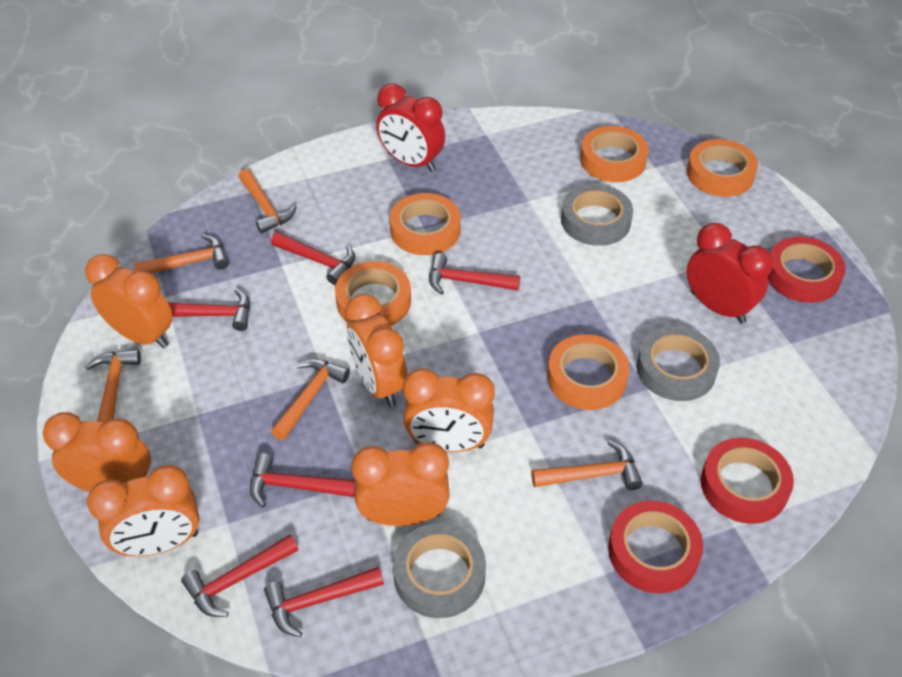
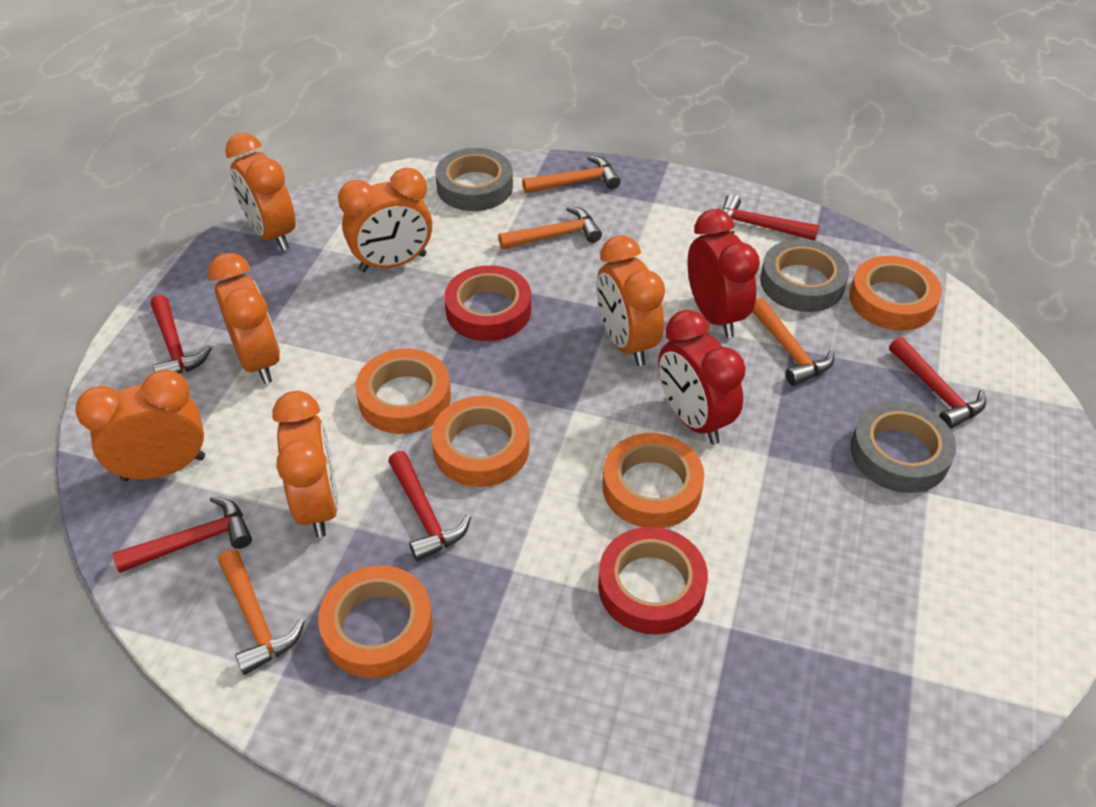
orange hammer: 5 -> 4
red hammer: 6 -> 5
red tape: 3 -> 2

